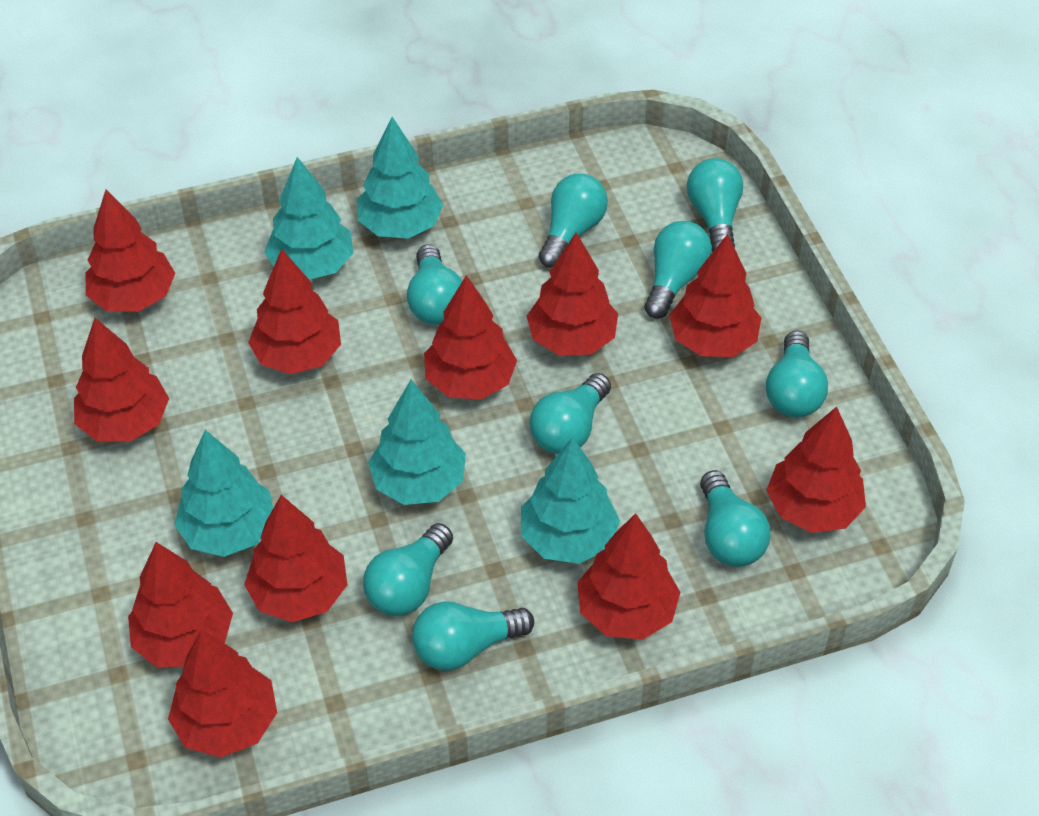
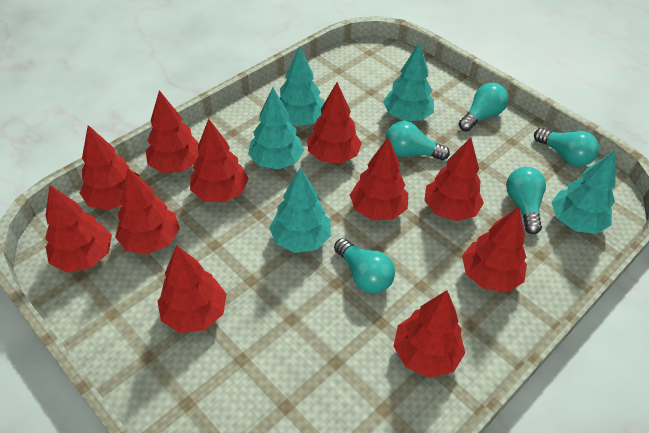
turquoise light bulb: 9 -> 5

